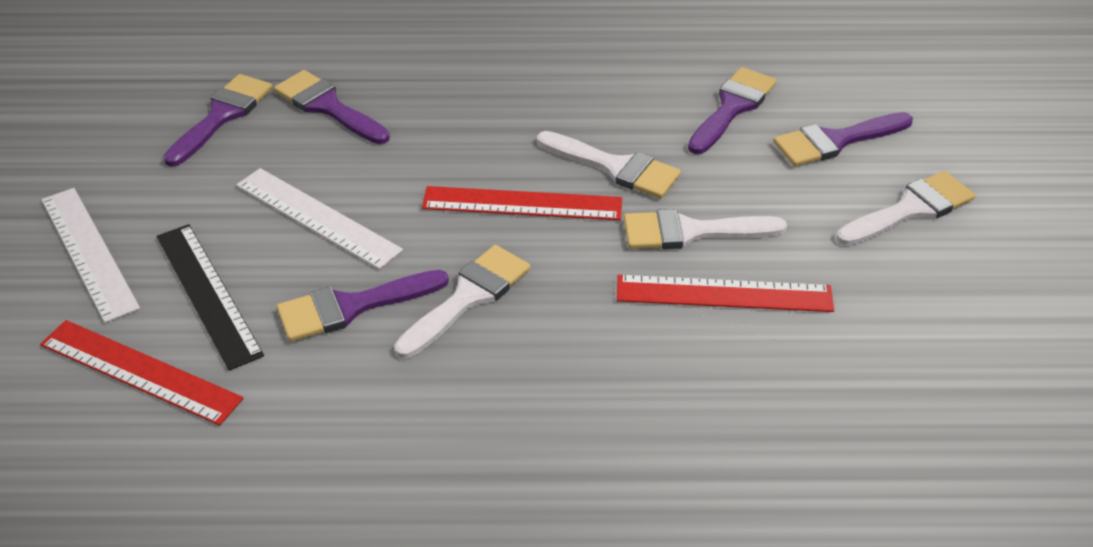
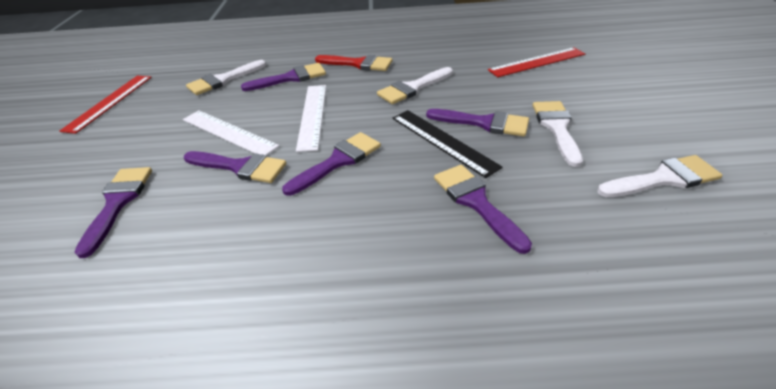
purple brush: 5 -> 6
red brush: 0 -> 1
red ruler: 3 -> 2

